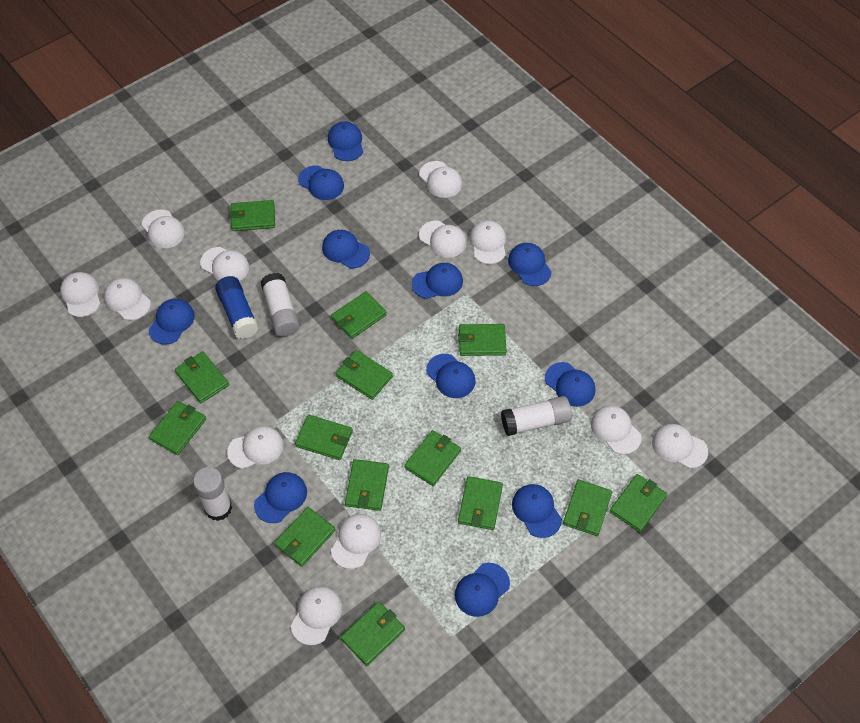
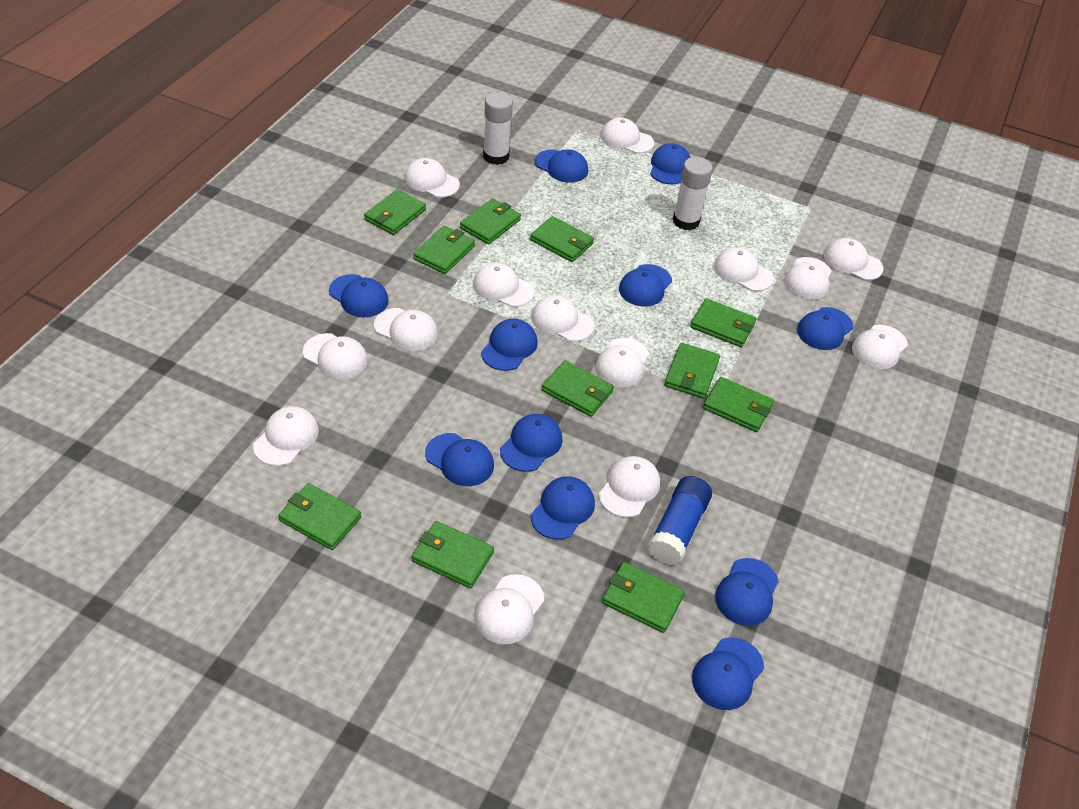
green wallet: 14 -> 11
white cap: 12 -> 14
white glue stick: 3 -> 2

